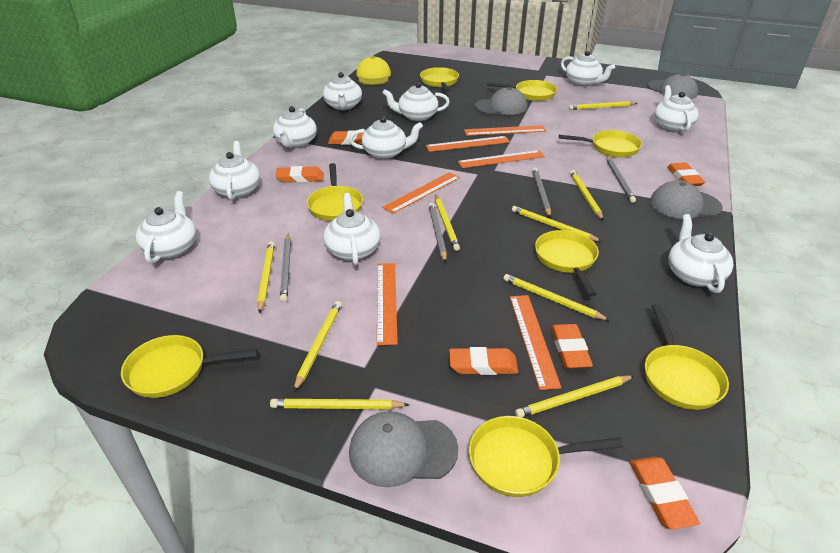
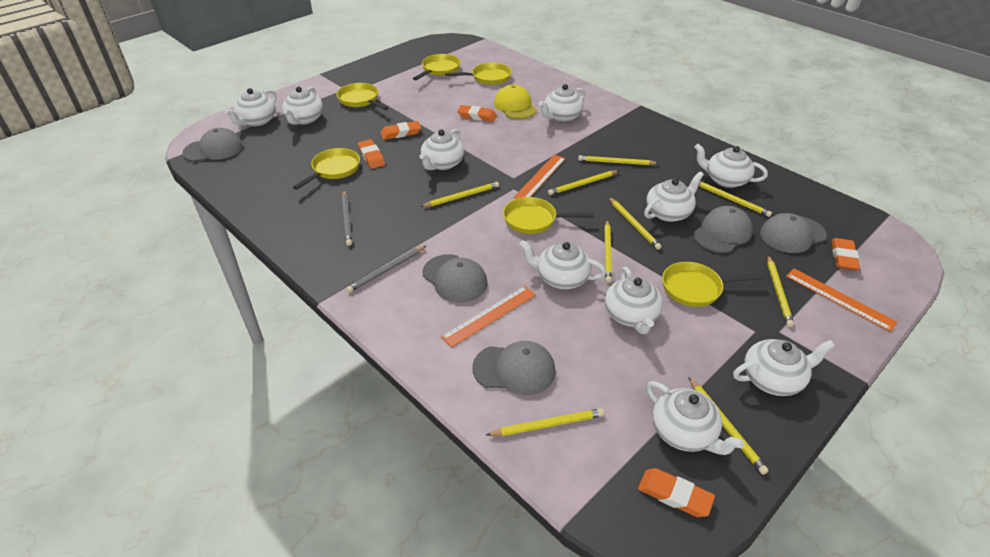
grey cap: 4 -> 5
grey pencil: 4 -> 2
orange eraser: 6 -> 5
orange ruler: 6 -> 3
yellow pan: 8 -> 6

